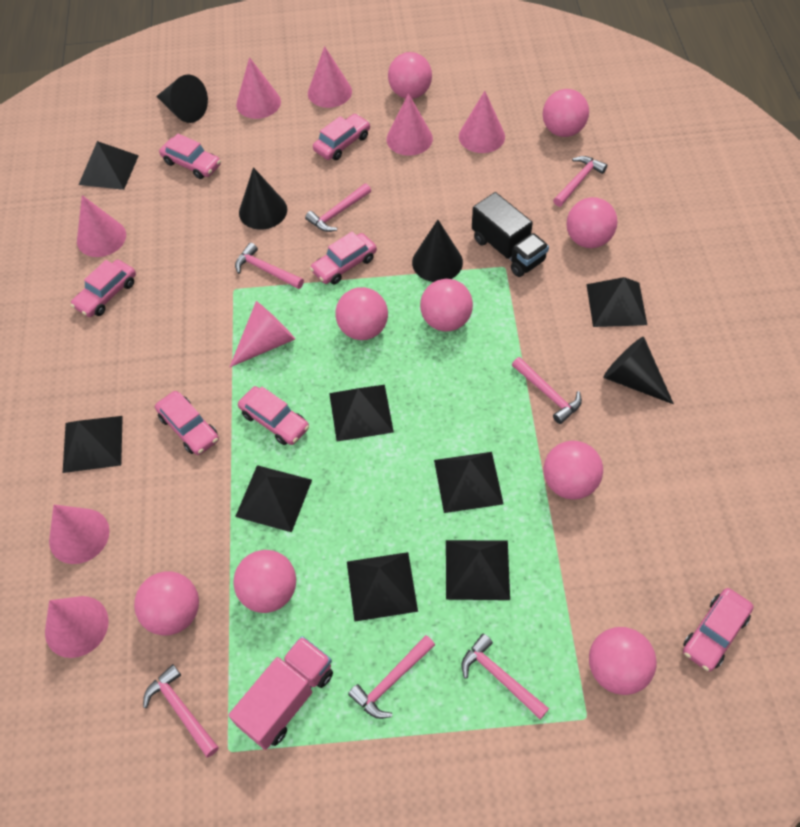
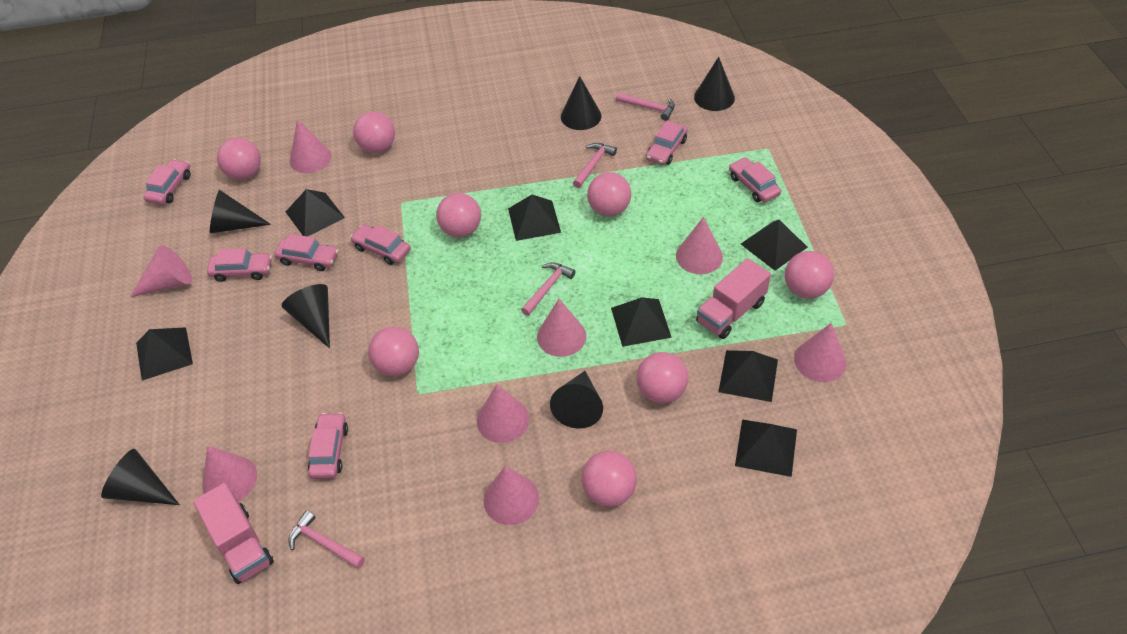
black cone: 4 -> 6
black pyramid: 8 -> 7
black truck: 1 -> 0
pink ball: 9 -> 8
pink hammer: 7 -> 4
pink truck: 1 -> 2

